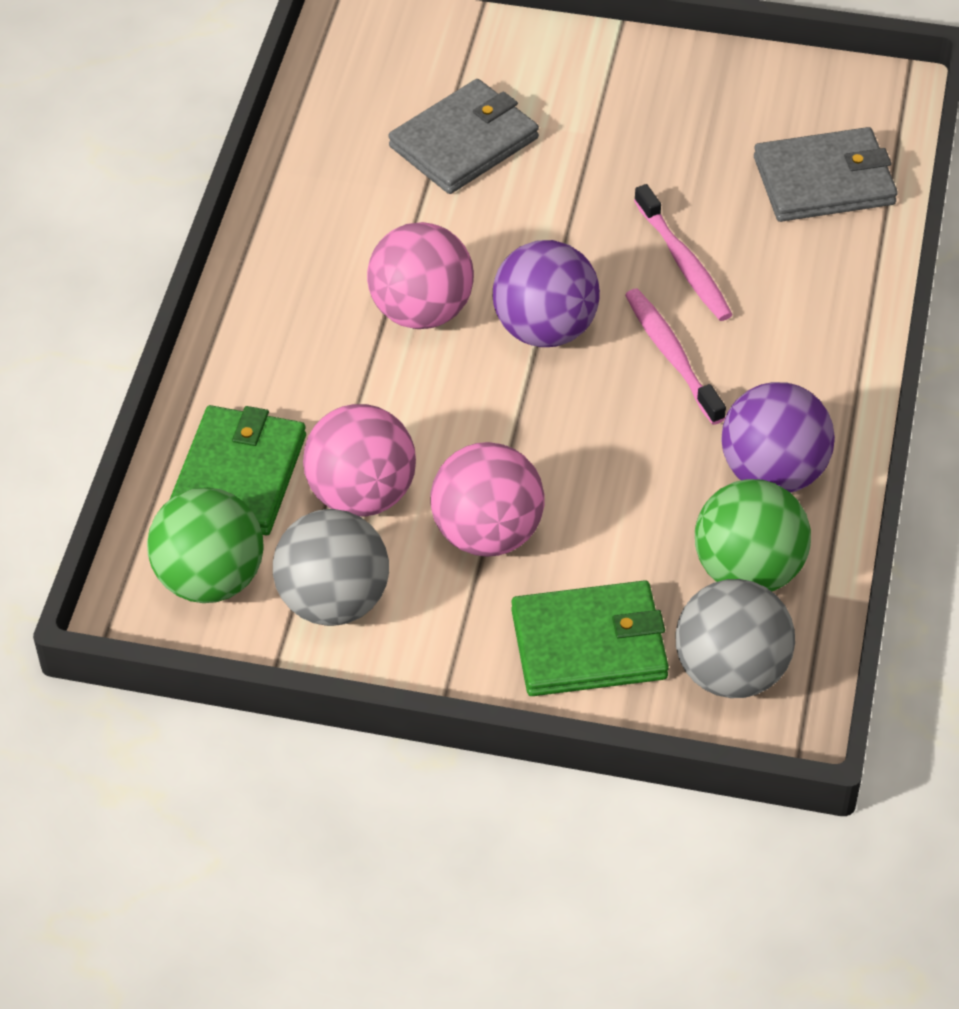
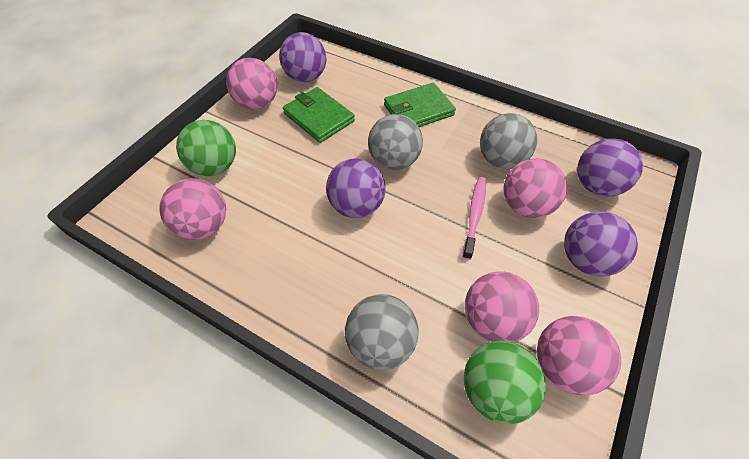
grey ball: 2 -> 3
grey wallet: 2 -> 0
pink ball: 3 -> 5
pink toothbrush: 2 -> 1
purple ball: 2 -> 4

